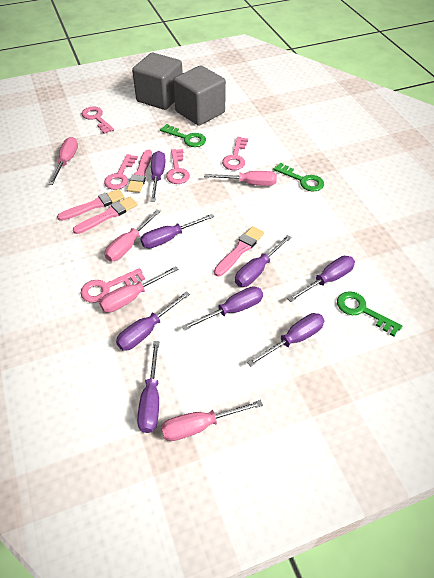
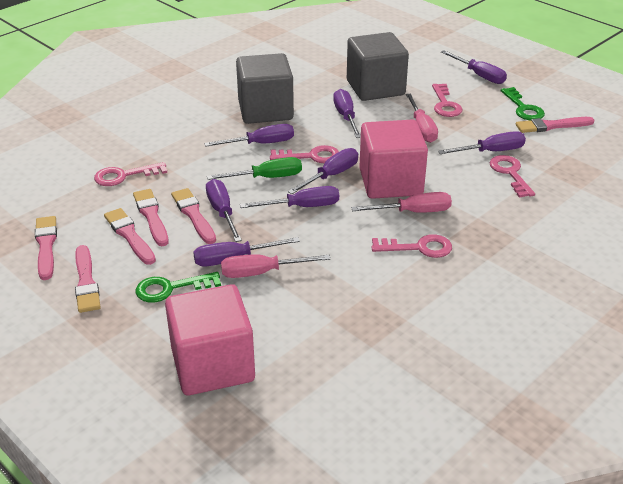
green key: 3 -> 2
green screwdriver: 0 -> 1
pink brush: 4 -> 6
pink cube: 0 -> 2
pink screwdriver: 5 -> 3

